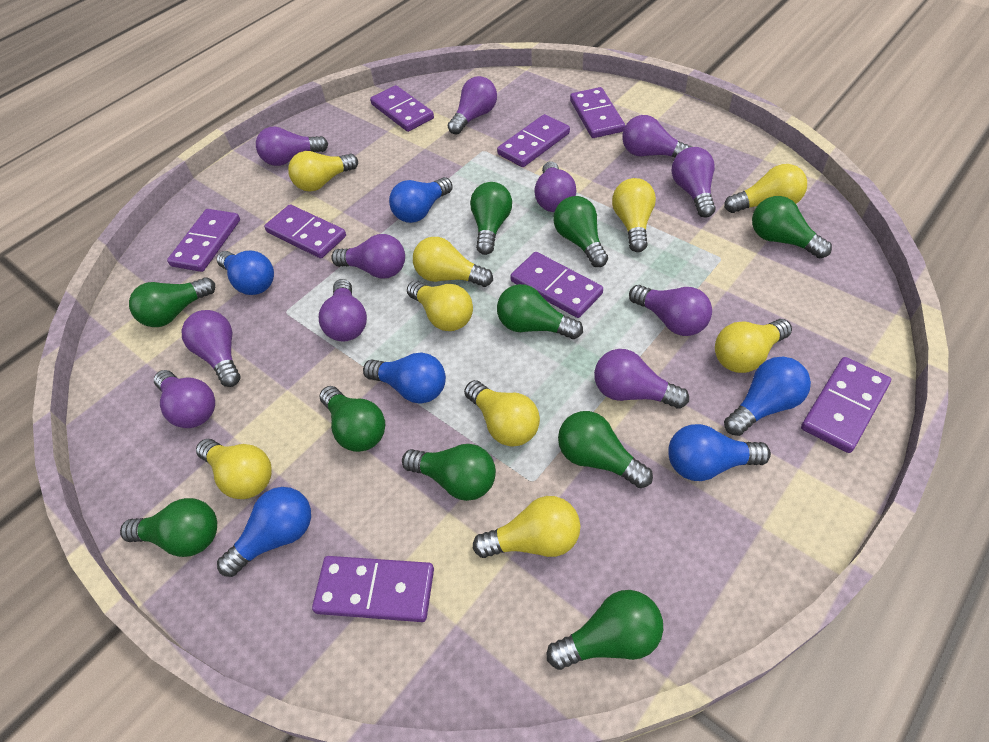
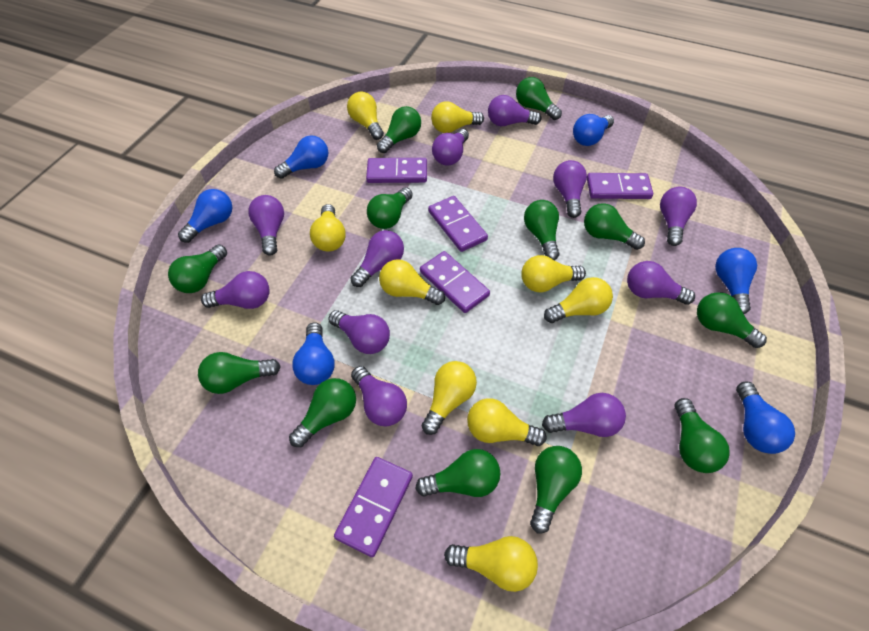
green light bulb: 10 -> 12
purple domino: 8 -> 5

